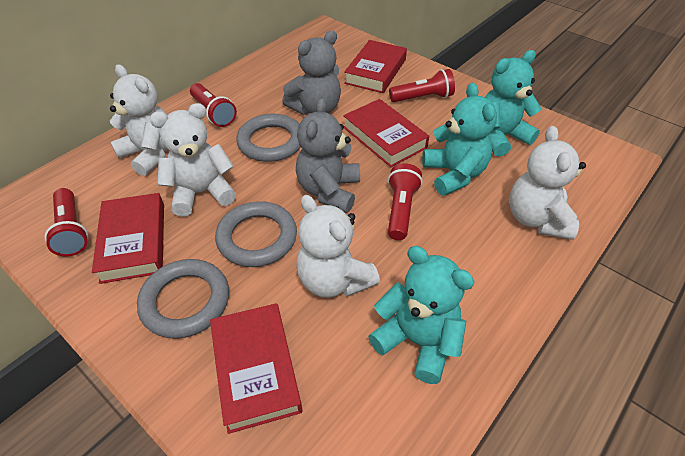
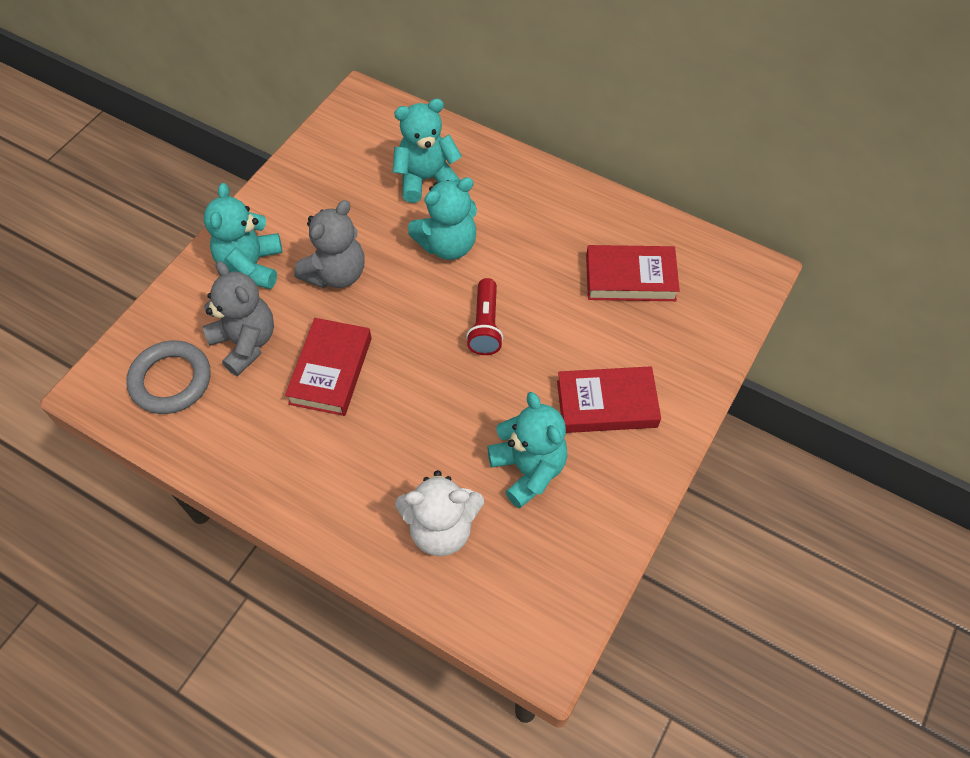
grey ring: 3 -> 1
red book: 4 -> 3
red flashlight: 4 -> 1
turquoise teddy bear: 3 -> 4
white teddy bear: 4 -> 1

